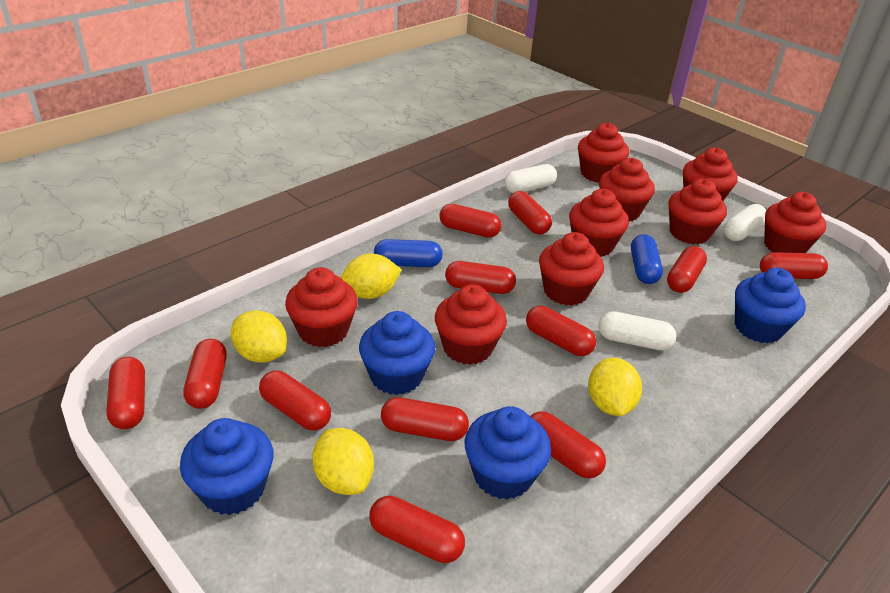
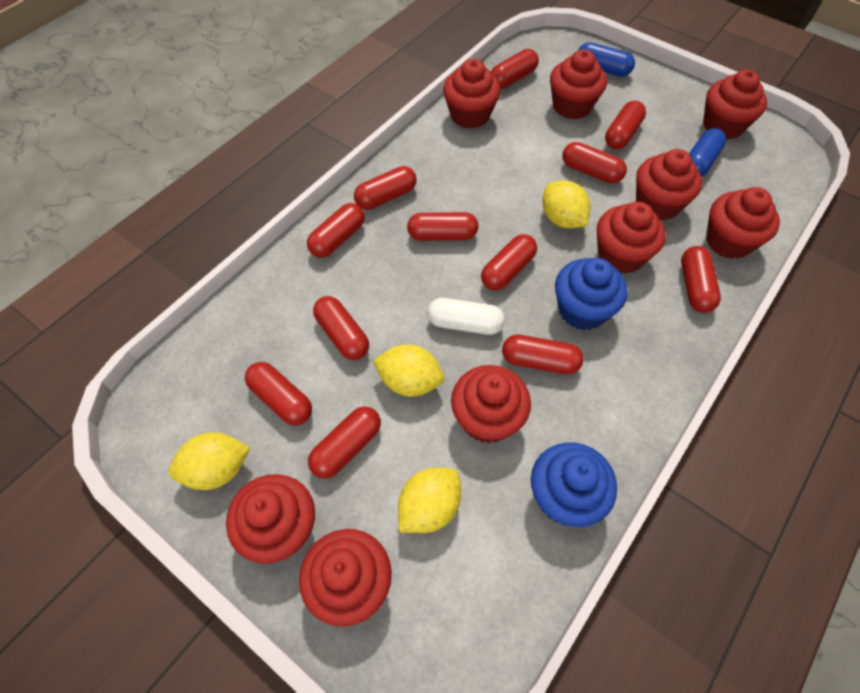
blue cupcake: 4 -> 2
white capsule: 3 -> 1

